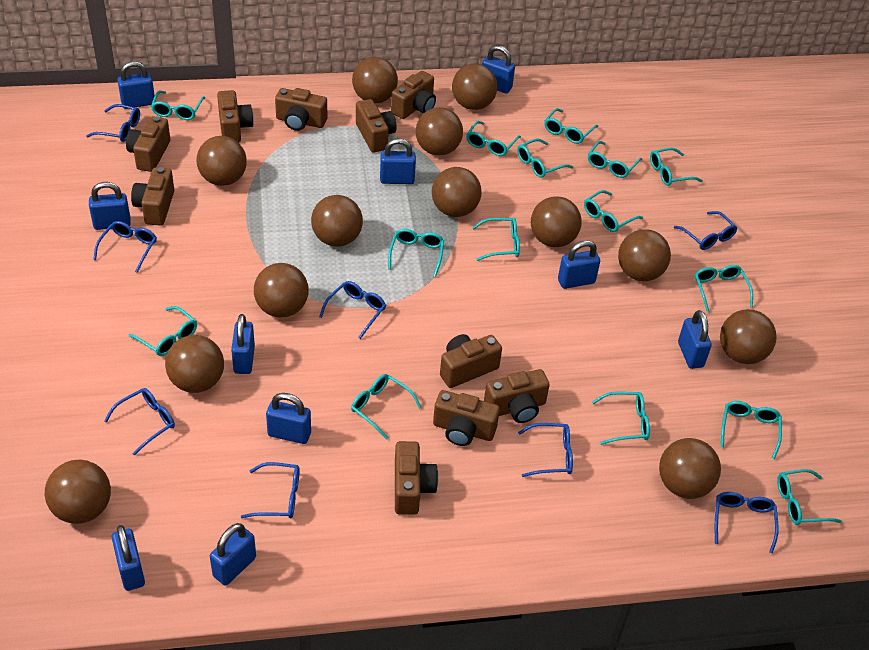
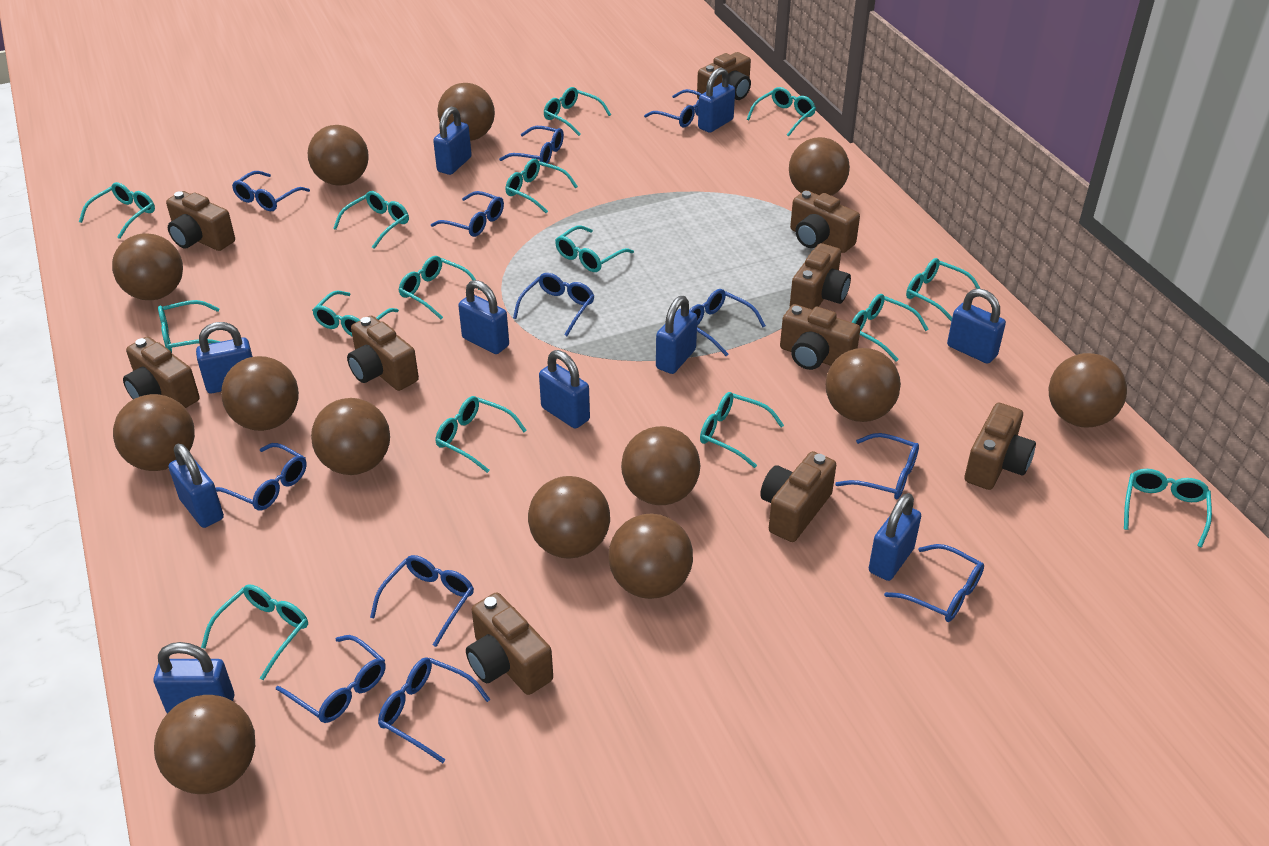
blue glasses: 8 -> 12

